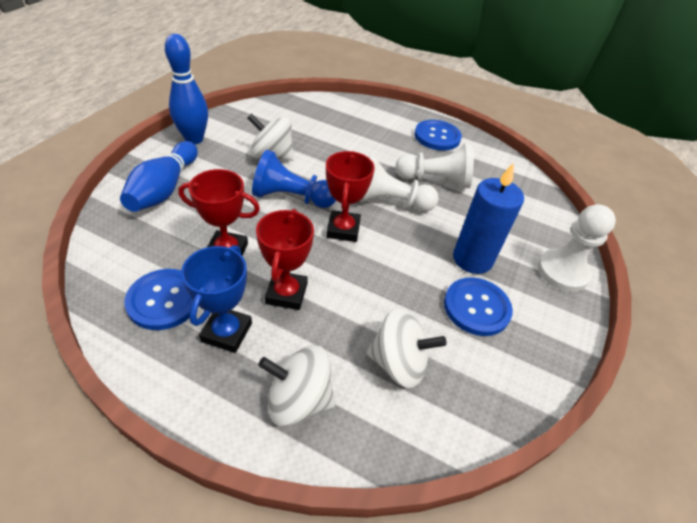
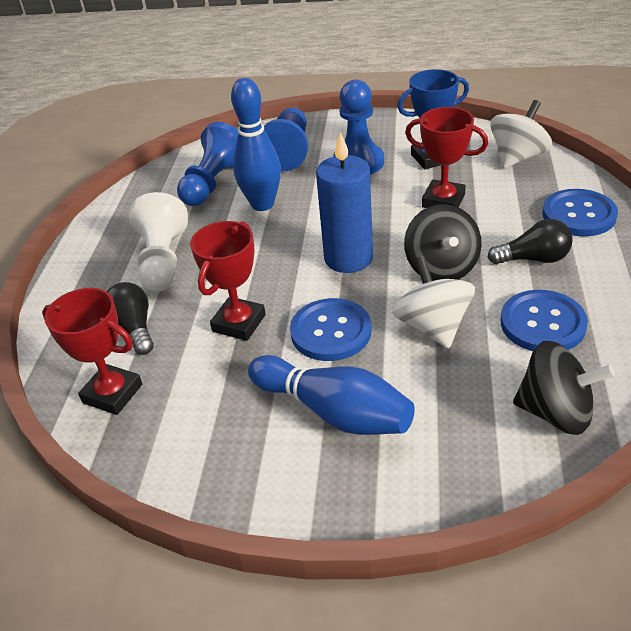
black light bulb: 0 -> 2
black spinning top: 0 -> 2
blue pawn: 1 -> 3
white pawn: 3 -> 1
white spinning top: 3 -> 2

